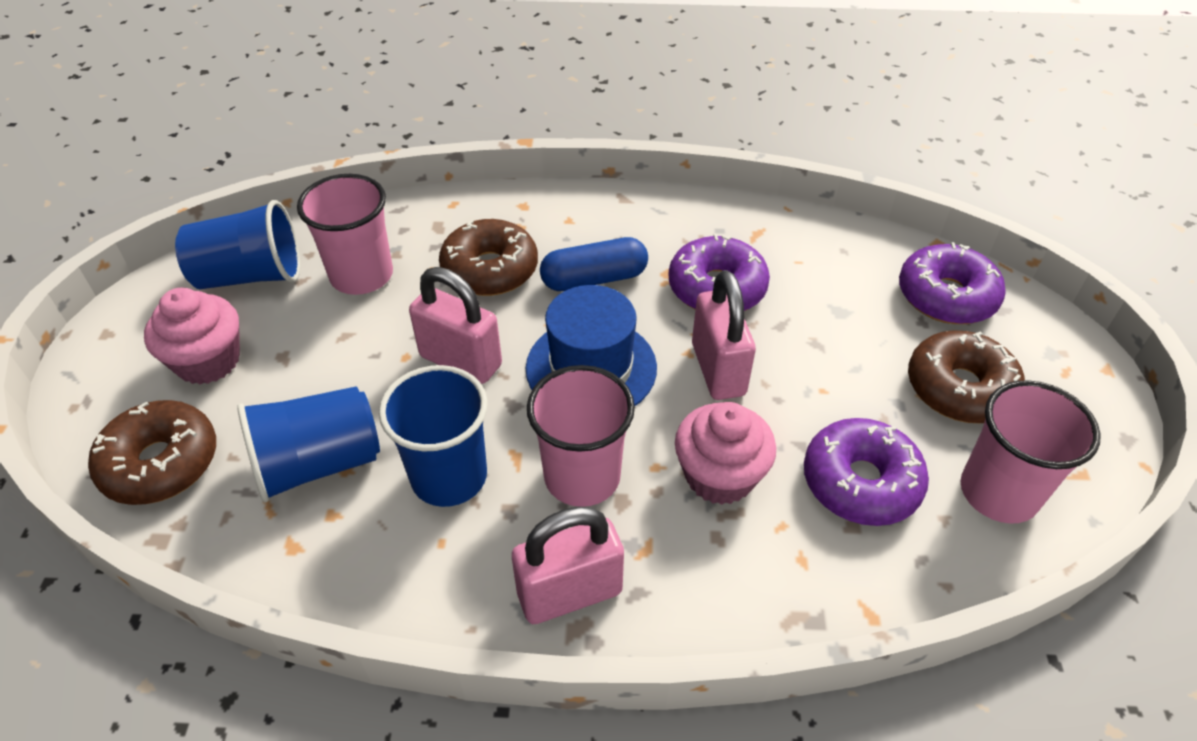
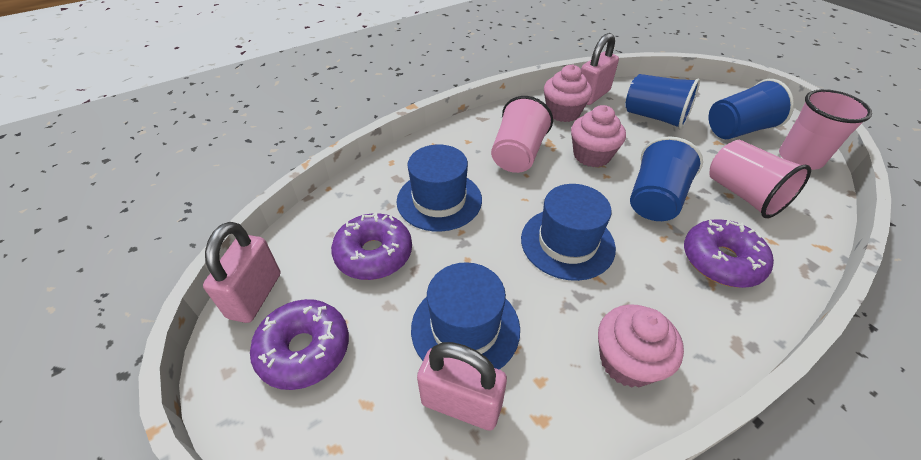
blue capsule: 1 -> 0
blue hat: 1 -> 3
brown donut: 3 -> 0
pink cupcake: 2 -> 3

